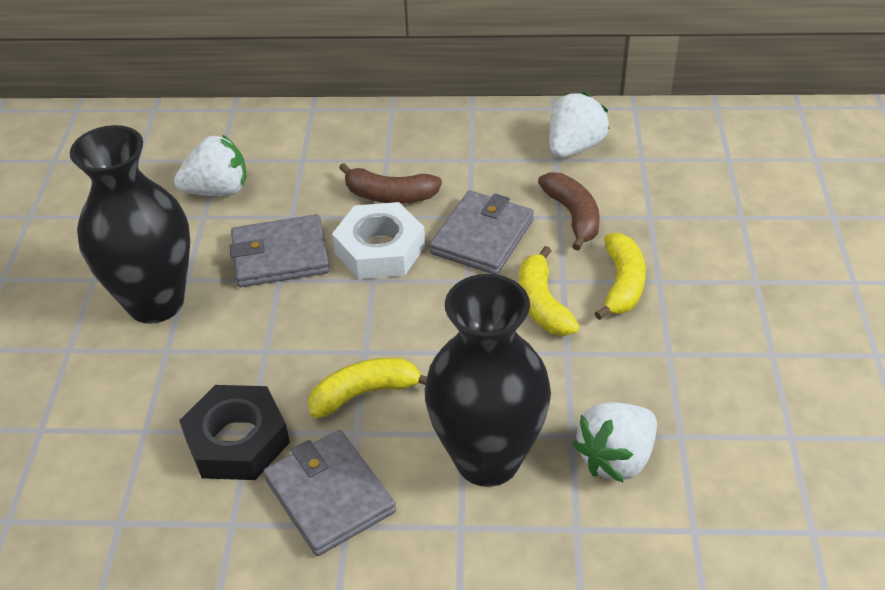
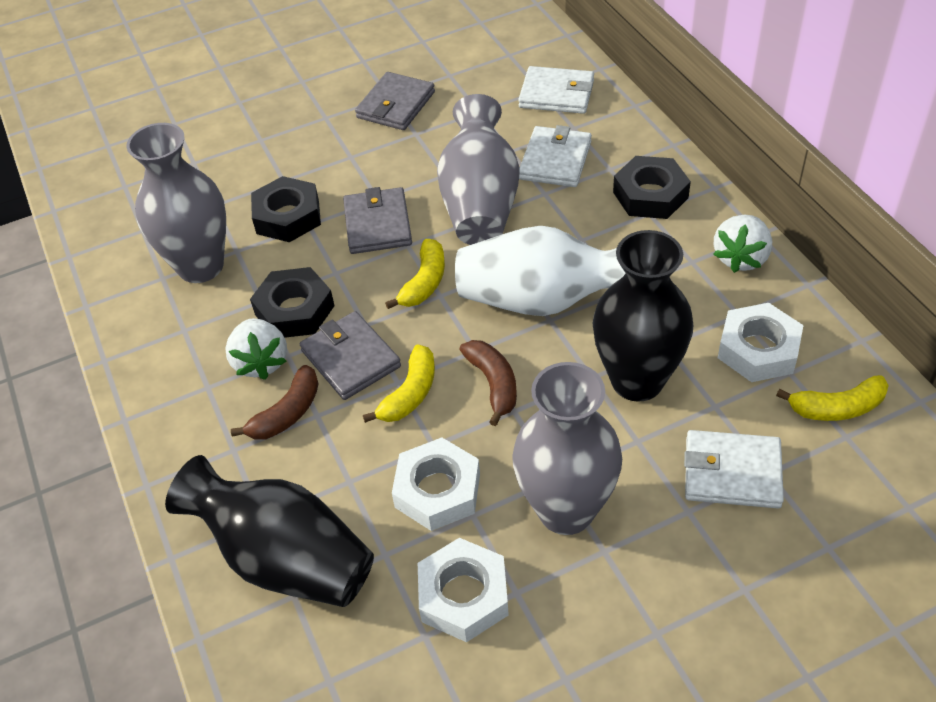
black nut: 1 -> 3
grey vase: 0 -> 3
white nut: 1 -> 3
white strawberry: 3 -> 2
white vase: 0 -> 1
white wallet: 0 -> 3

